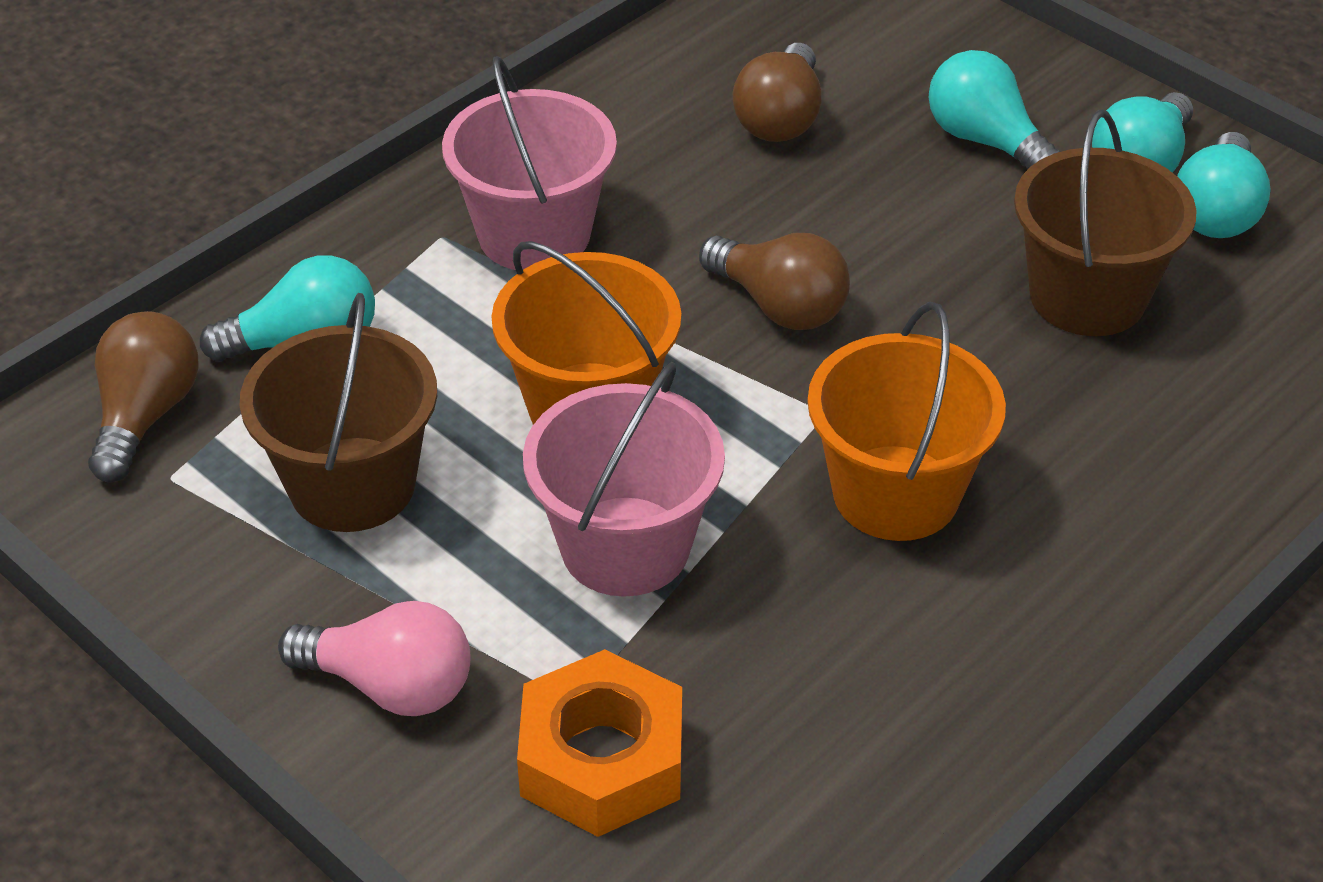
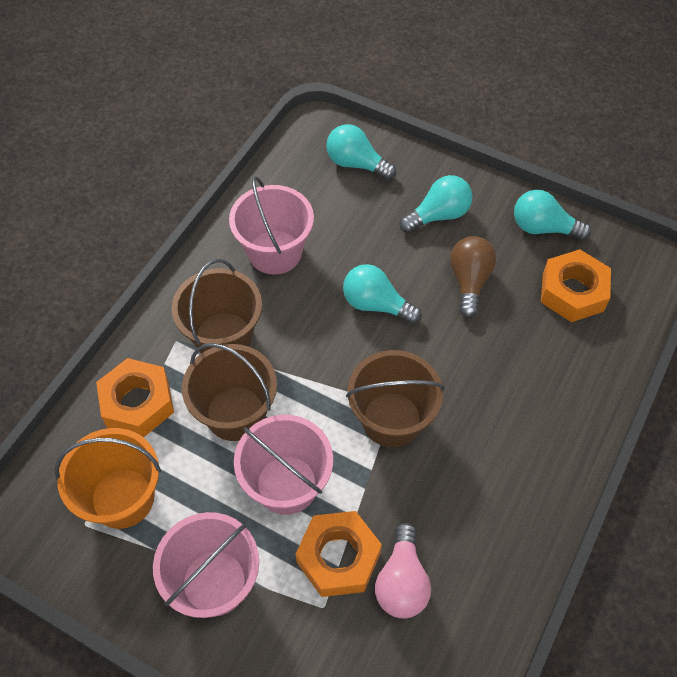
brown bucket: 2 -> 3
brown light bulb: 3 -> 1
orange bucket: 2 -> 1
orange nut: 1 -> 3
pink bucket: 2 -> 3

